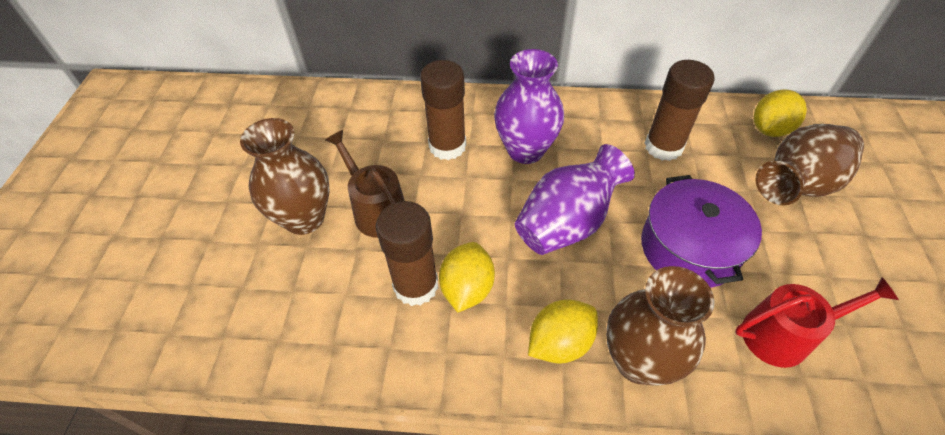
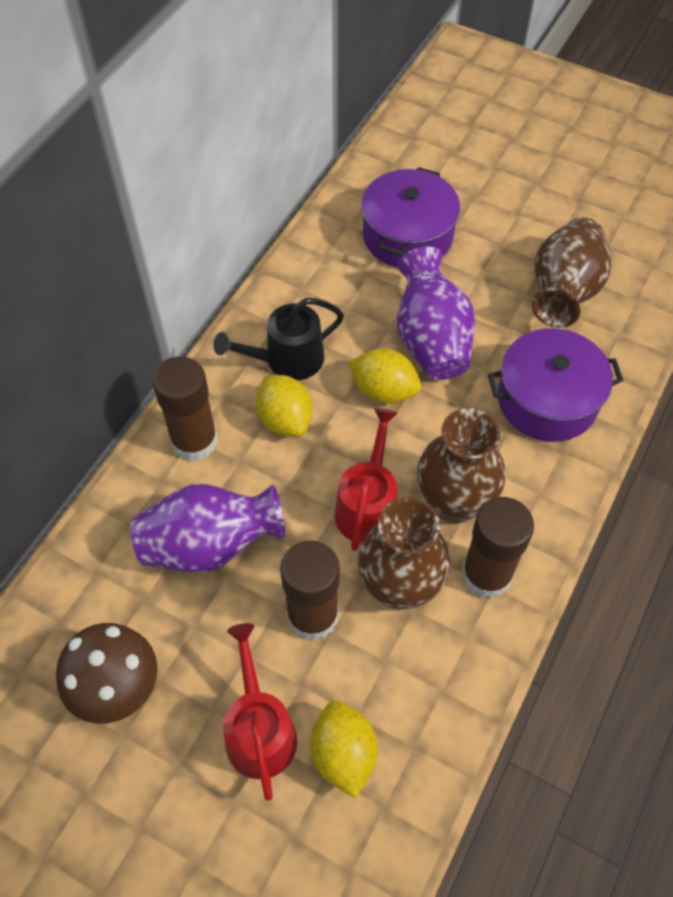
black watering can: 0 -> 1
brown mushroom: 0 -> 1
brown watering can: 1 -> 0
purple pot: 1 -> 2
red watering can: 1 -> 2

